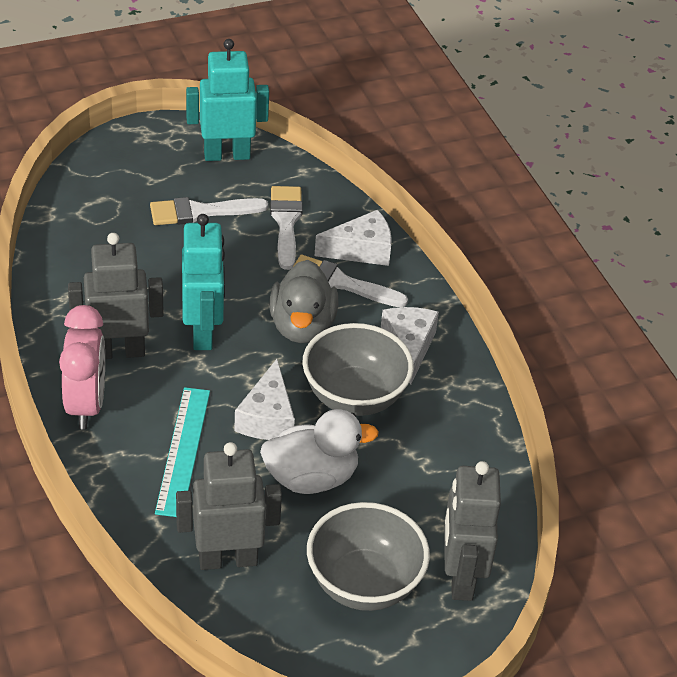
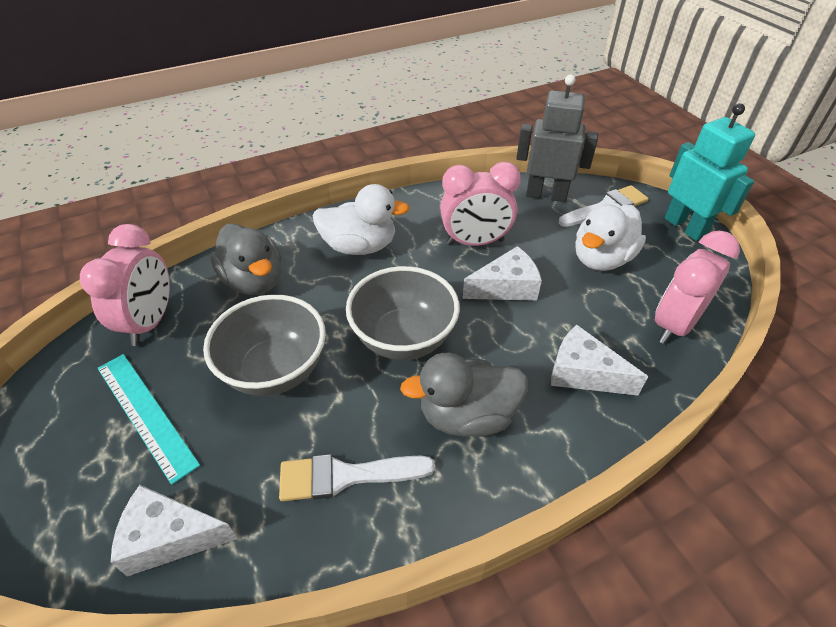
grey duck: 1 -> 2
grey robot: 3 -> 1
pink clock: 1 -> 3
turquoise robot: 2 -> 1
white brush: 3 -> 2
white duck: 1 -> 2

